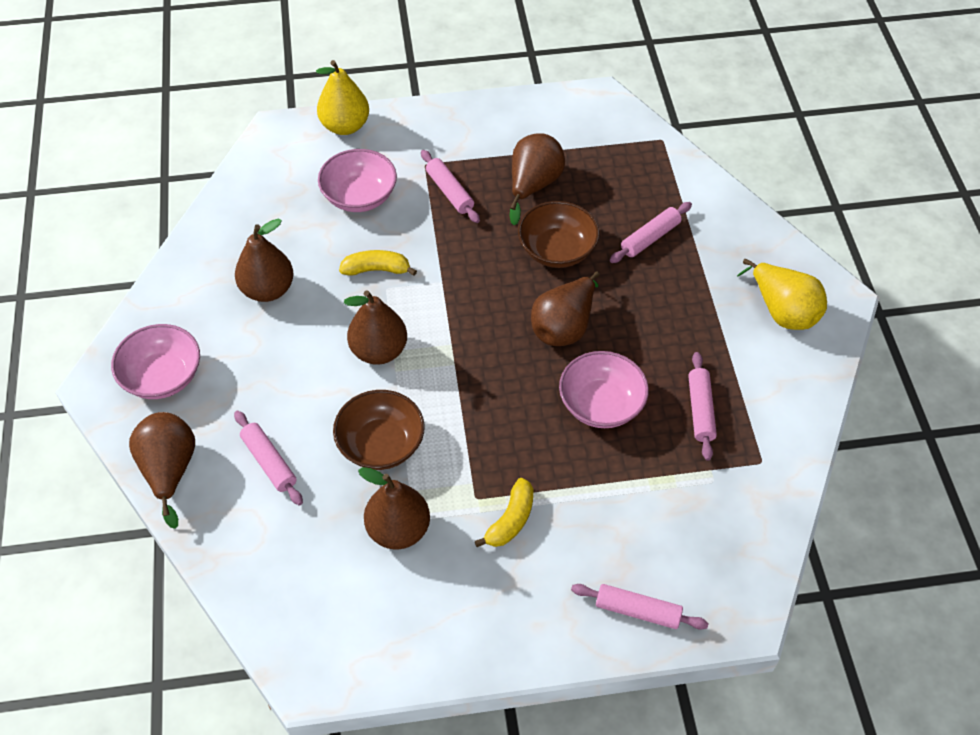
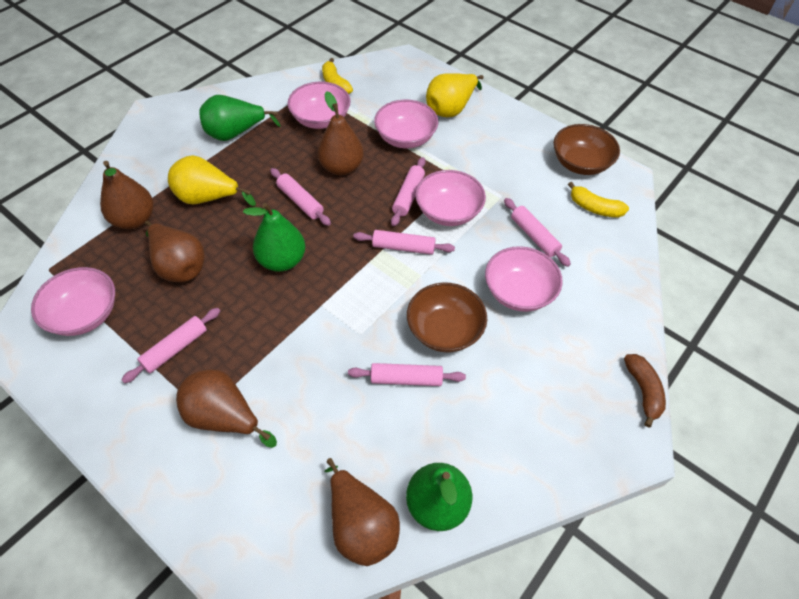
brown banana: 0 -> 1
brown pear: 6 -> 5
green pear: 0 -> 3
pink bowl: 3 -> 5
pink rolling pin: 5 -> 6

